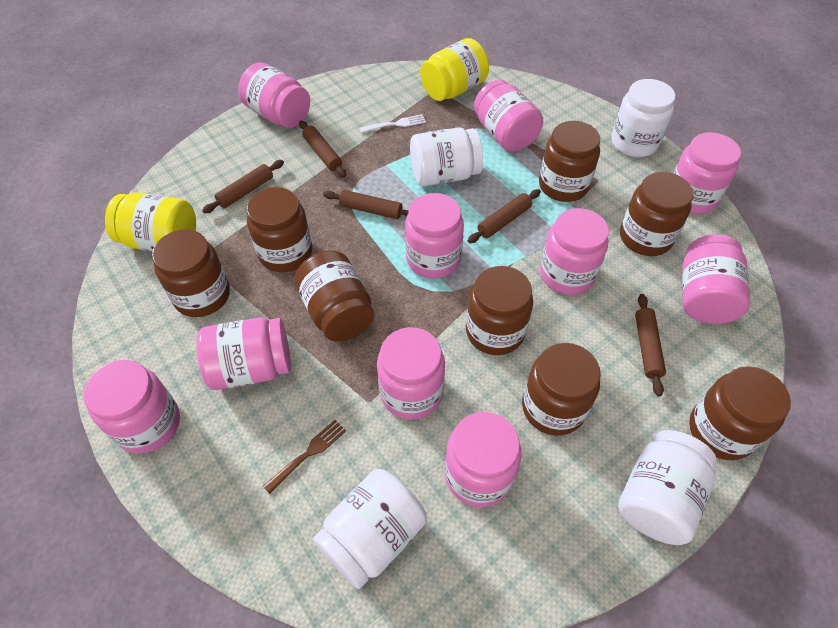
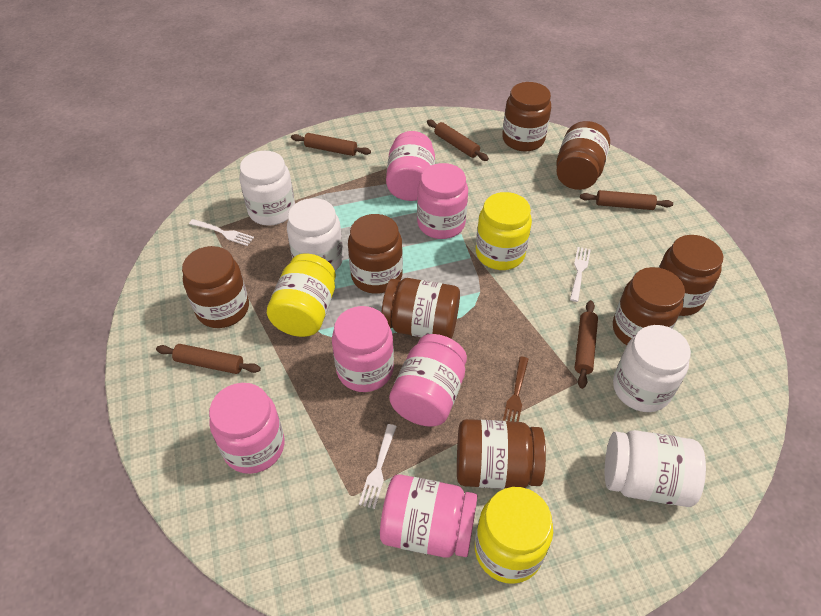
pink jar: 10 -> 6
white fork: 1 -> 3
yellow jar: 2 -> 3

